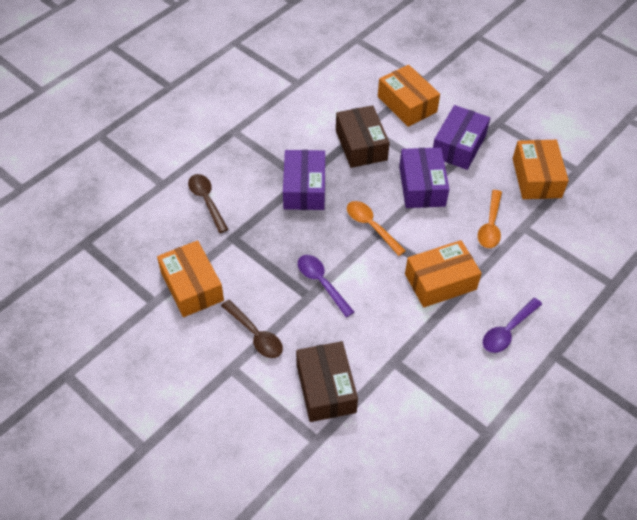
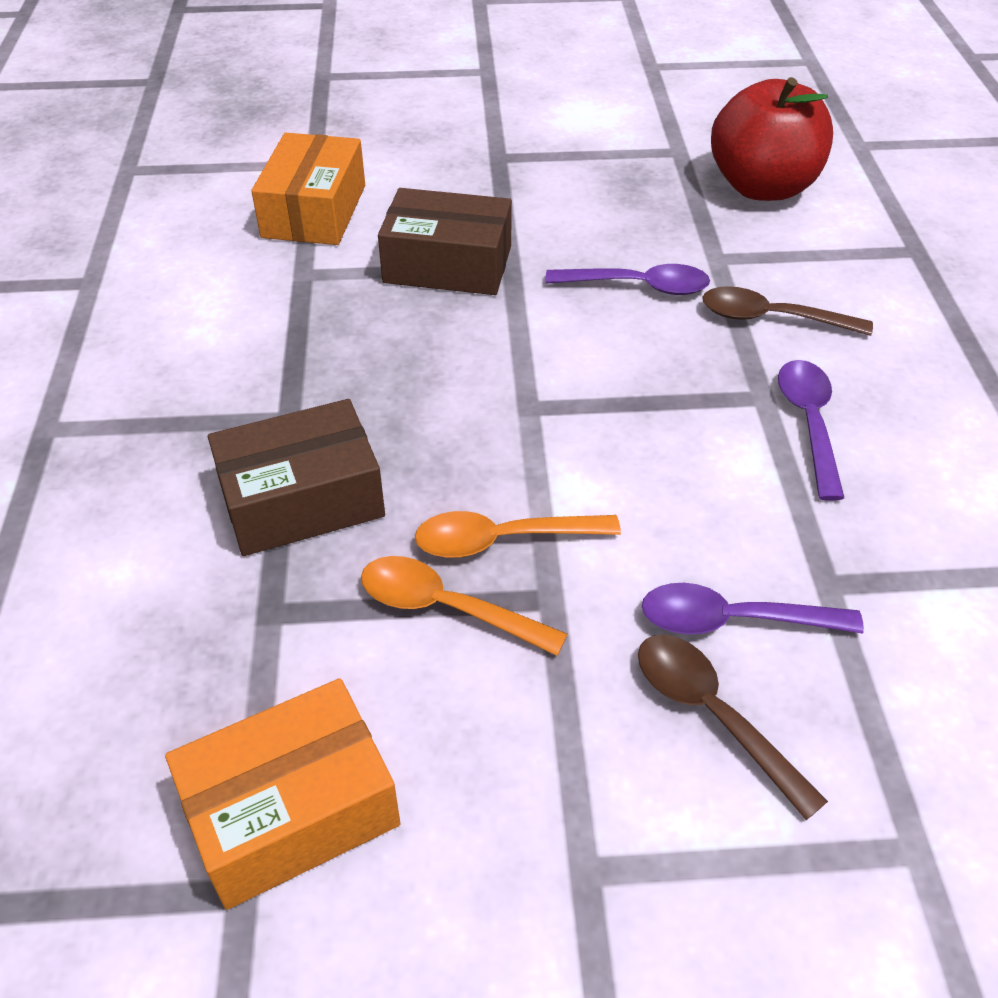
orange box: 4 -> 2
purple box: 3 -> 0
purple spoon: 2 -> 3
red apple: 0 -> 1

